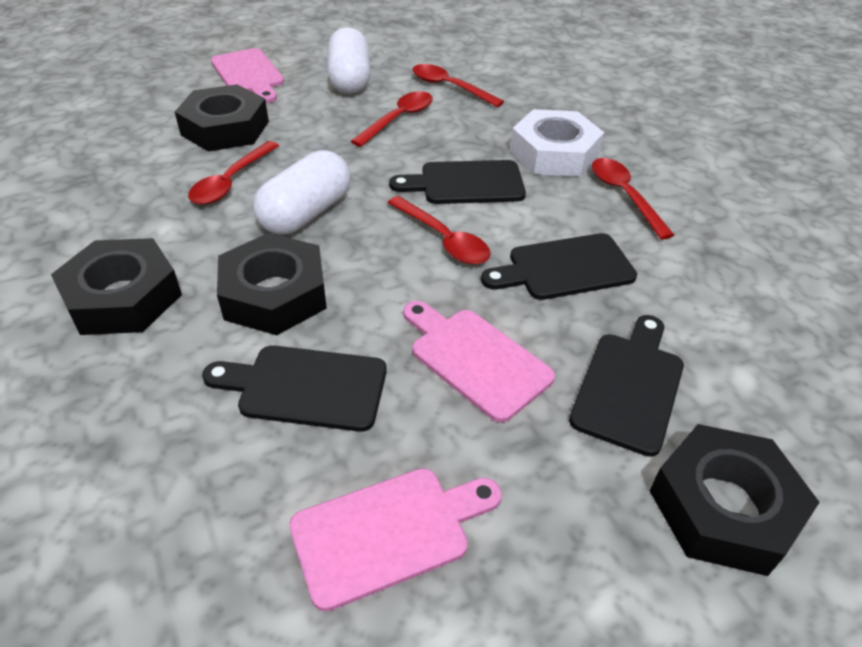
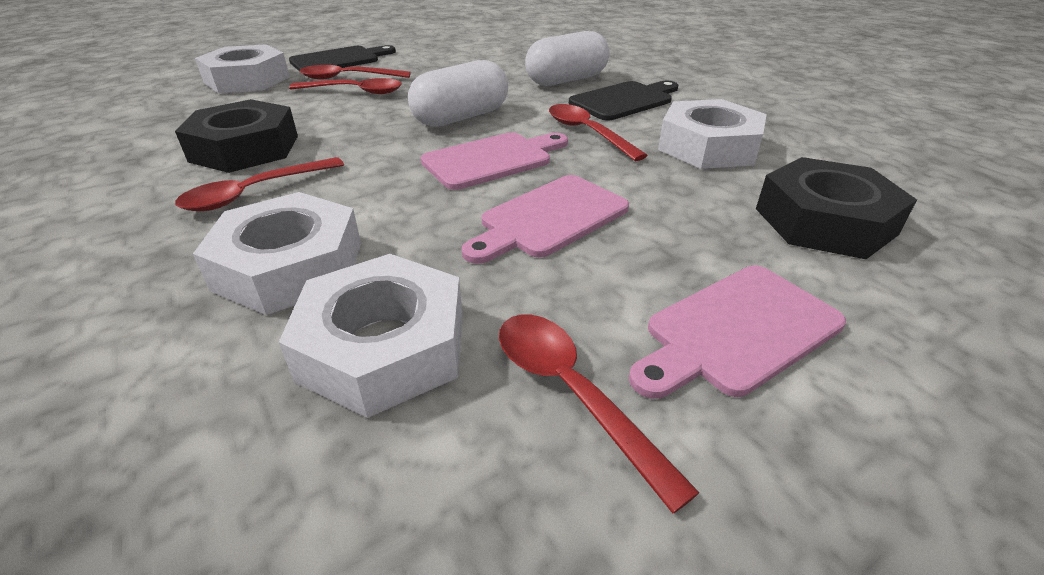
black cutting board: 4 -> 2
black nut: 4 -> 2
white nut: 1 -> 4

